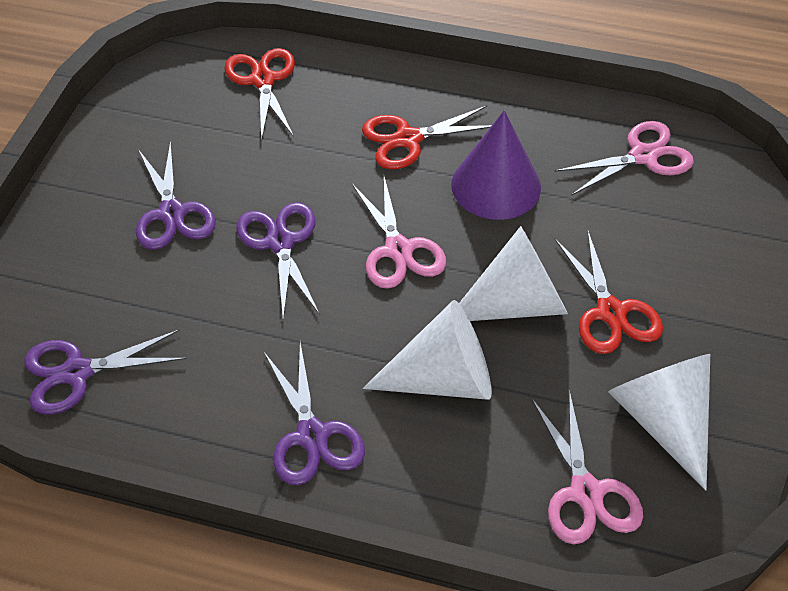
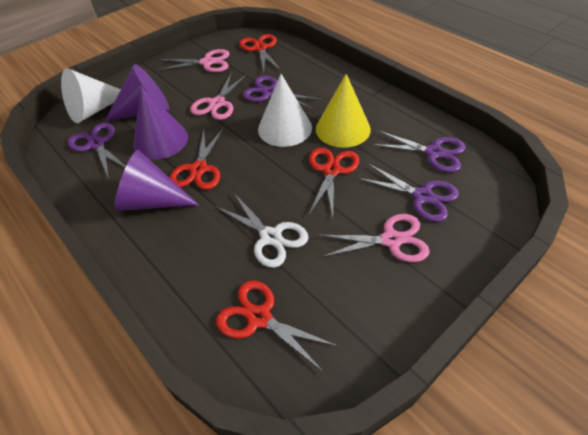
purple cone: 1 -> 3
red scissors: 3 -> 4
white cone: 3 -> 2
white scissors: 0 -> 1
yellow cone: 0 -> 1

